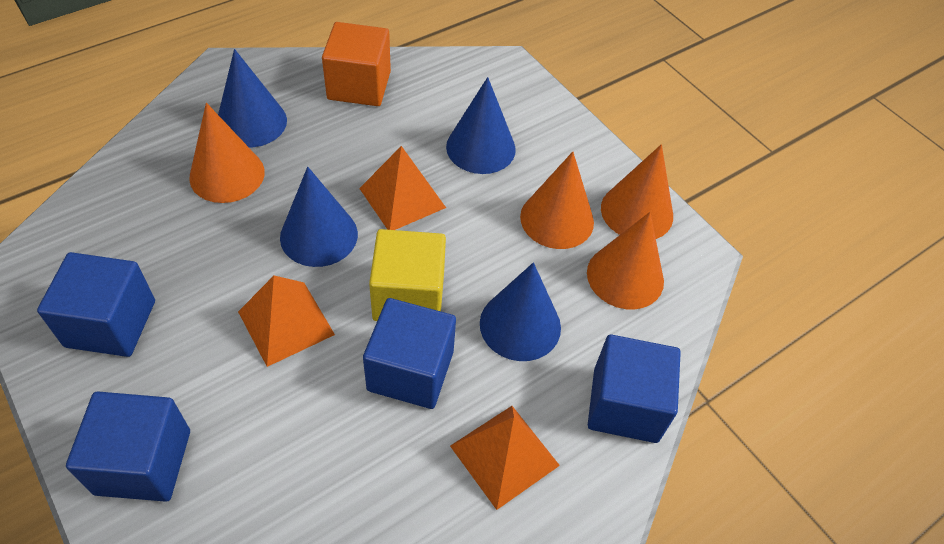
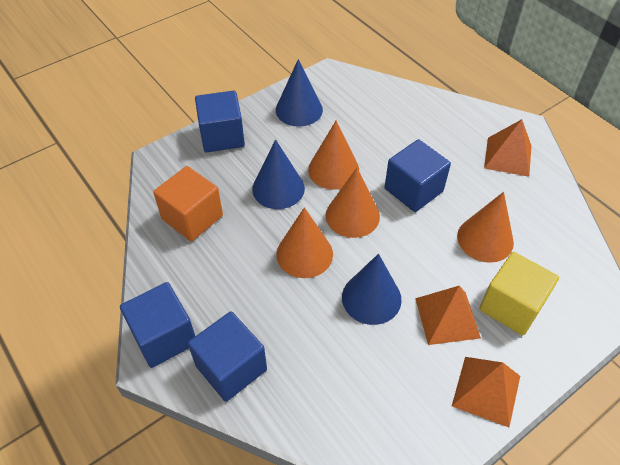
blue cone: 4 -> 3

